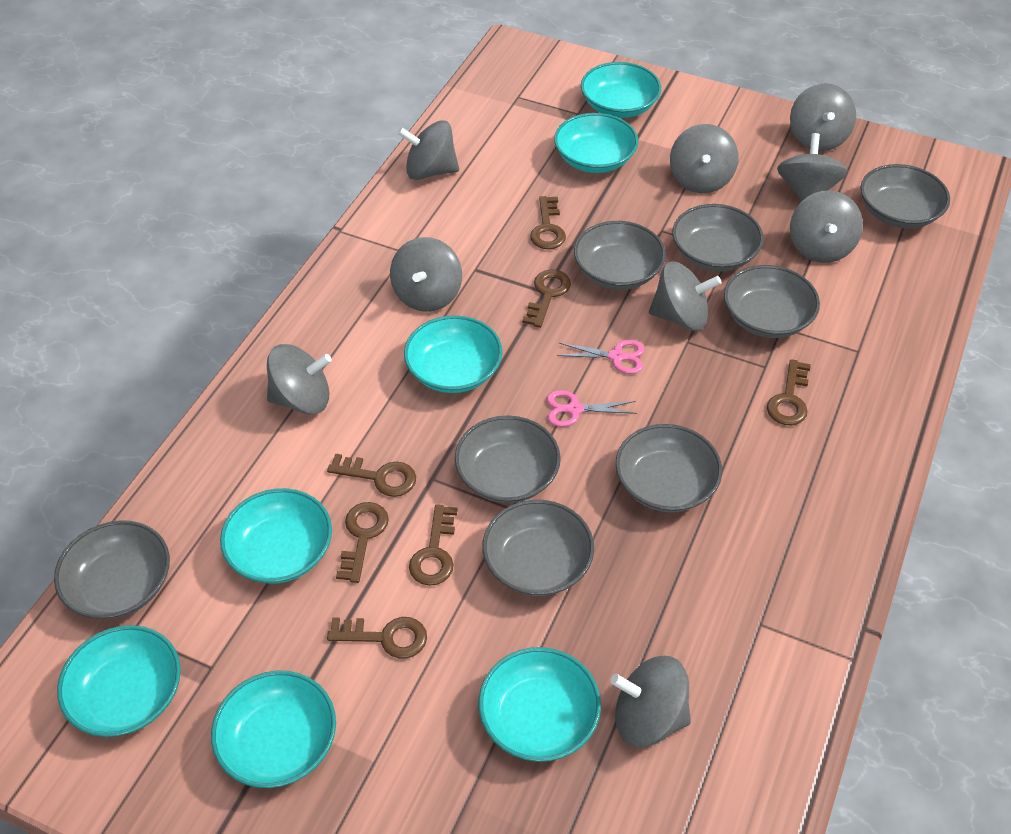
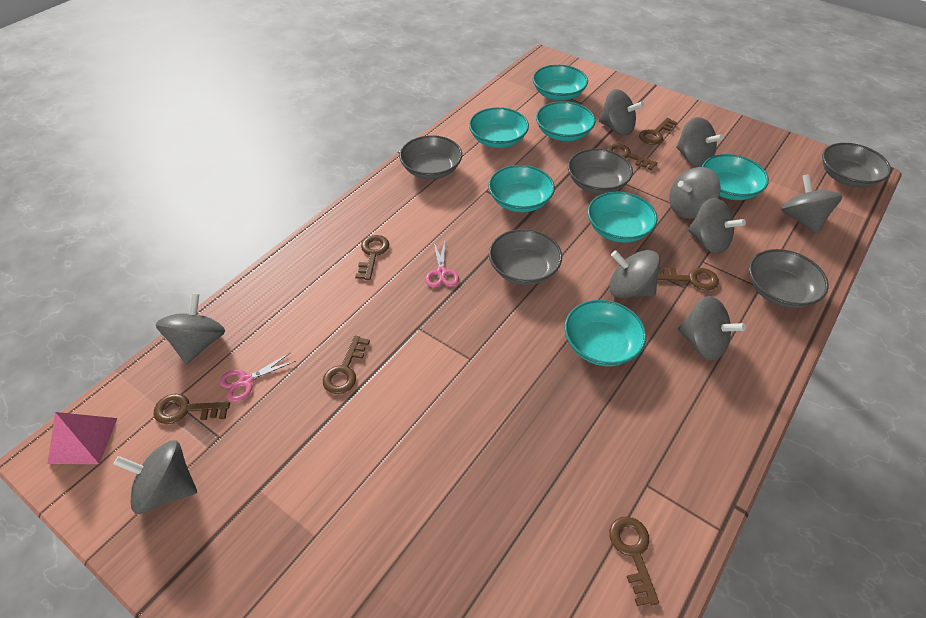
grey bowl: 8 -> 5
pink pyramid: 0 -> 1

